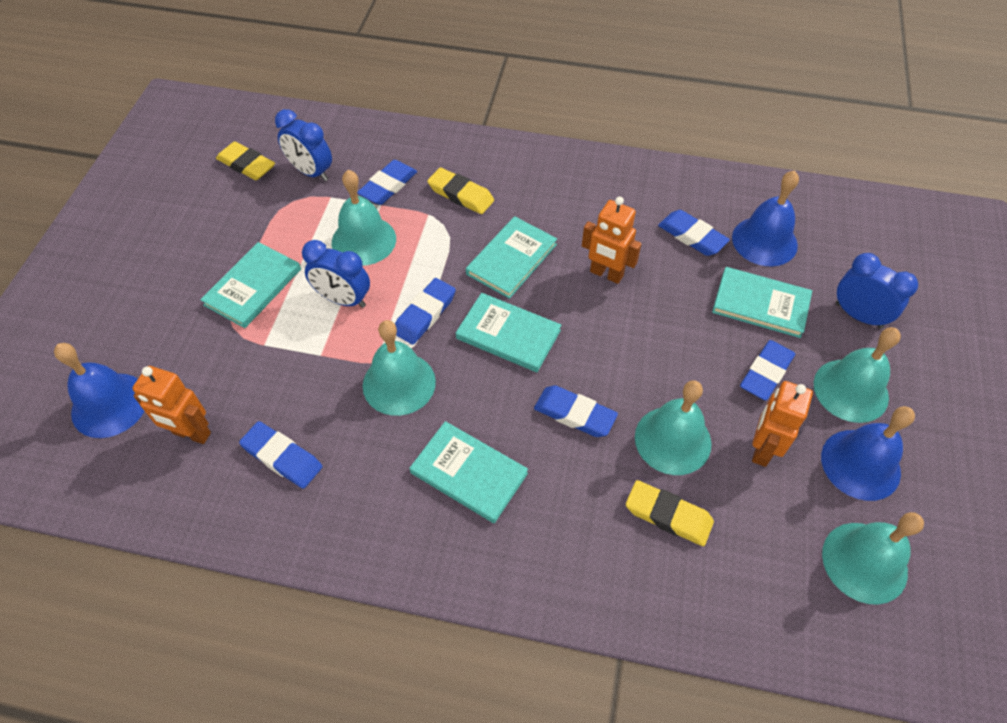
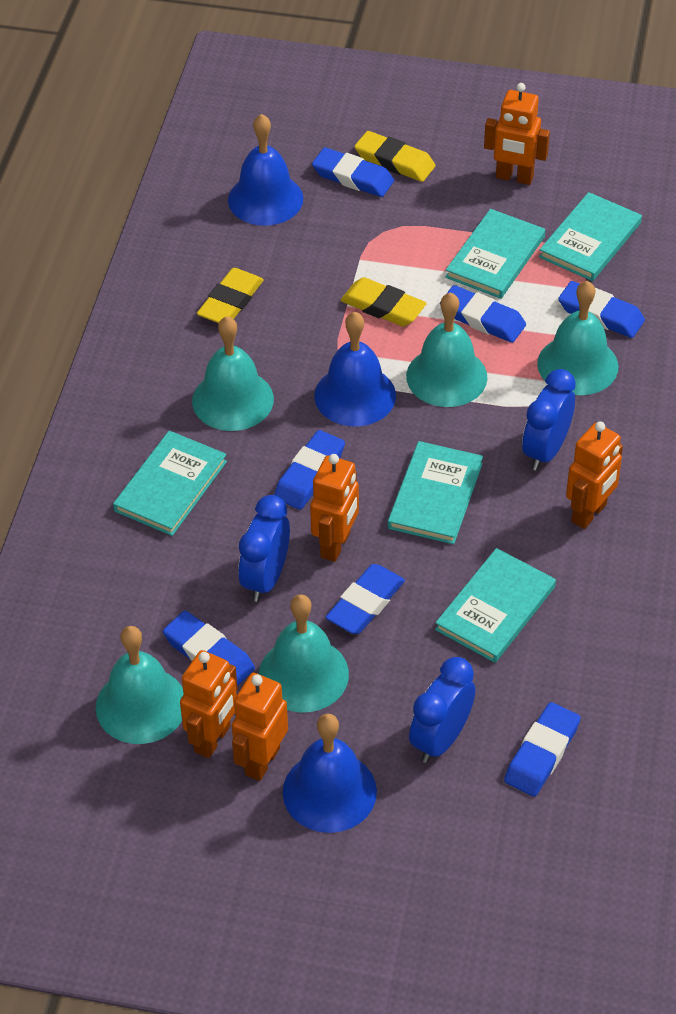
blue eraser: 6 -> 7
orange robot: 3 -> 5

